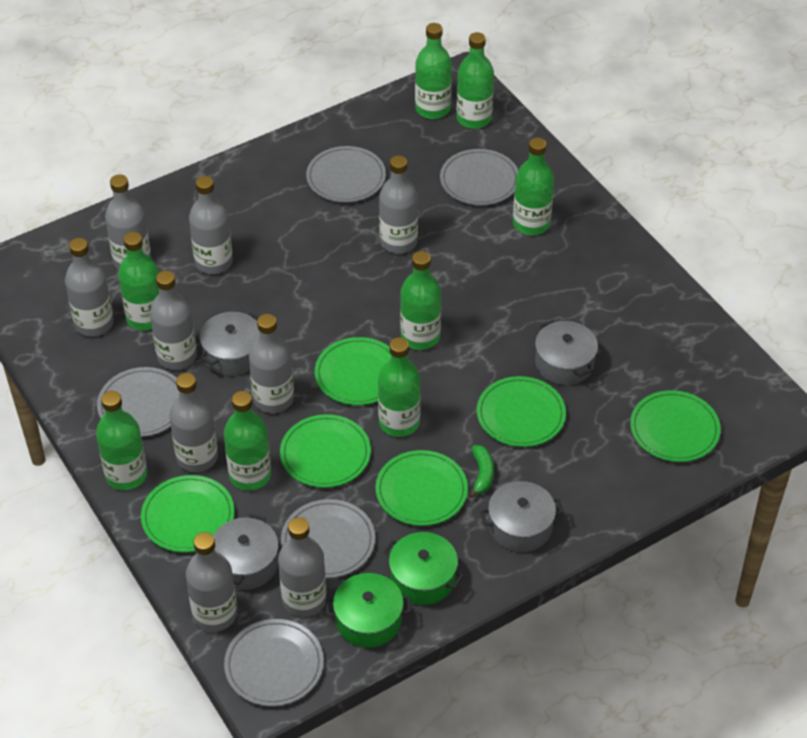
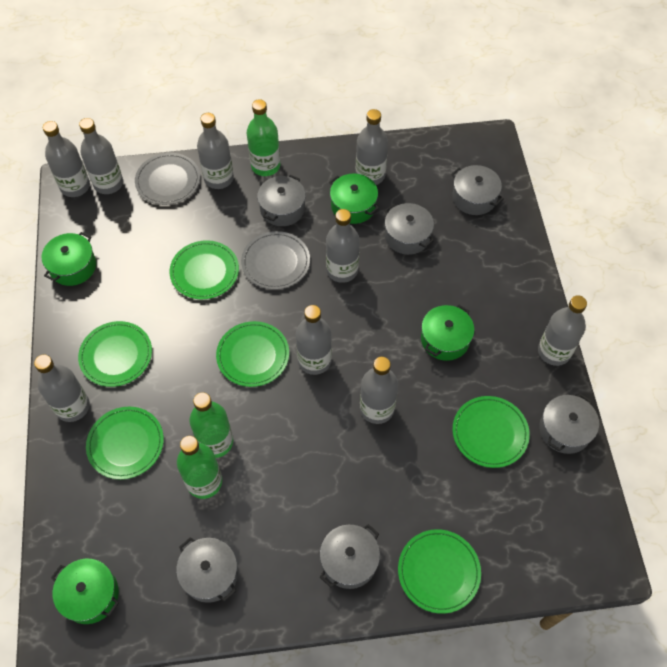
green banana: 1 -> 0
green bottle: 8 -> 3
green pot: 2 -> 4
grey plate: 5 -> 2
grey pot: 4 -> 6

